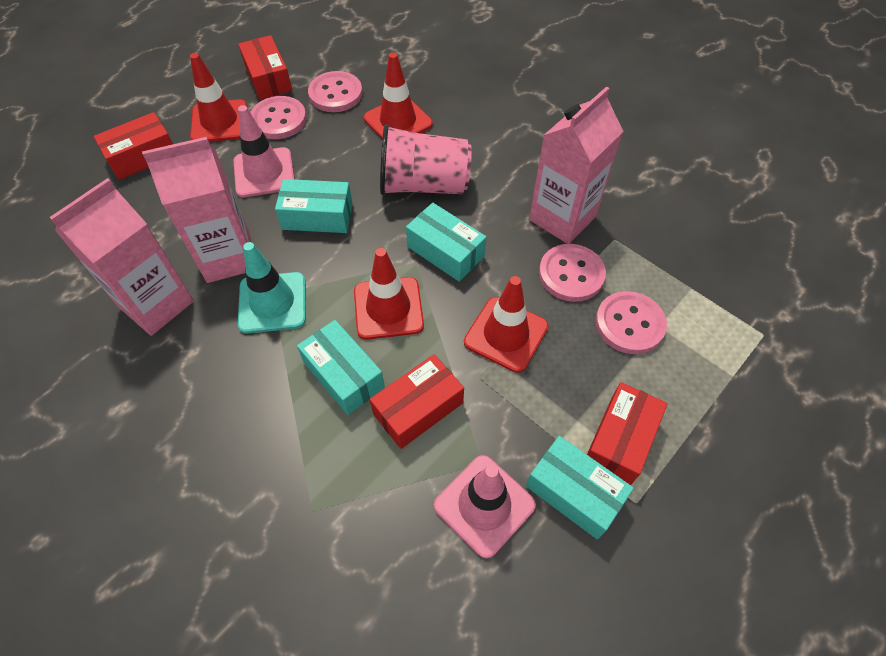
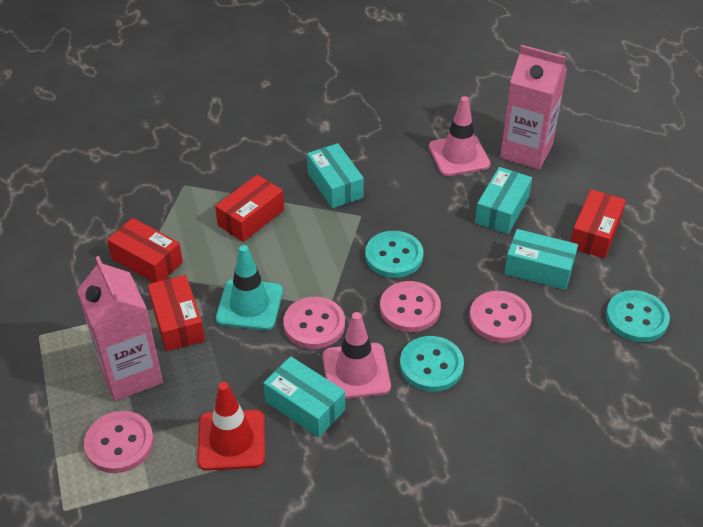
pink carton: 3 -> 2
pink cup: 1 -> 0
red traffic cone: 4 -> 1
turquoise button: 0 -> 3

